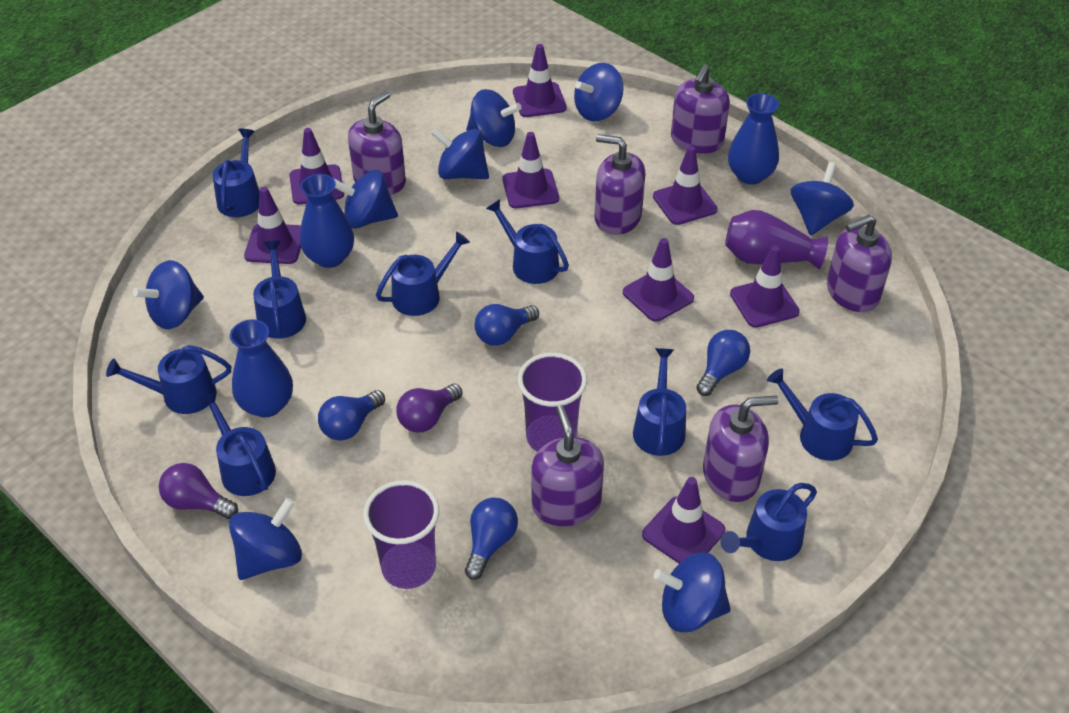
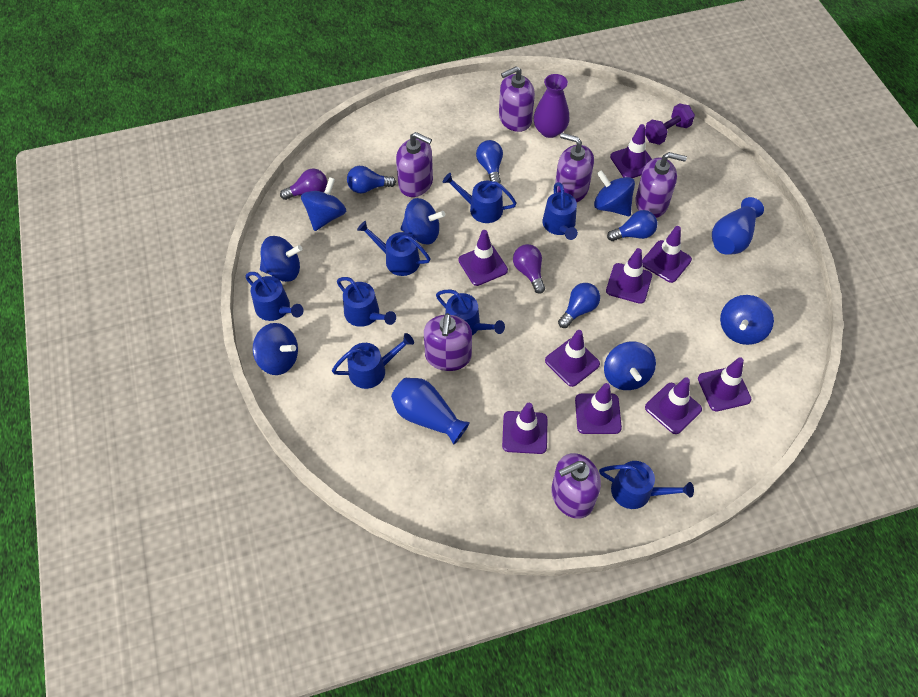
blue spinning top: 8 -> 7
blue vase: 3 -> 2
blue watering can: 9 -> 8
purple cup: 2 -> 0
purple dumbbell: 0 -> 1
purple traffic cone: 8 -> 9

